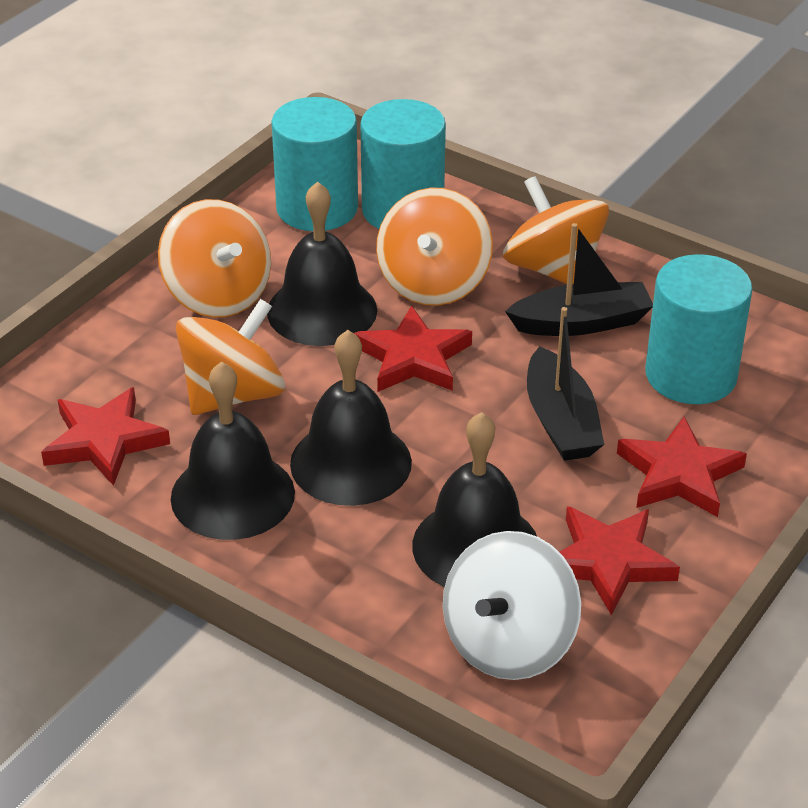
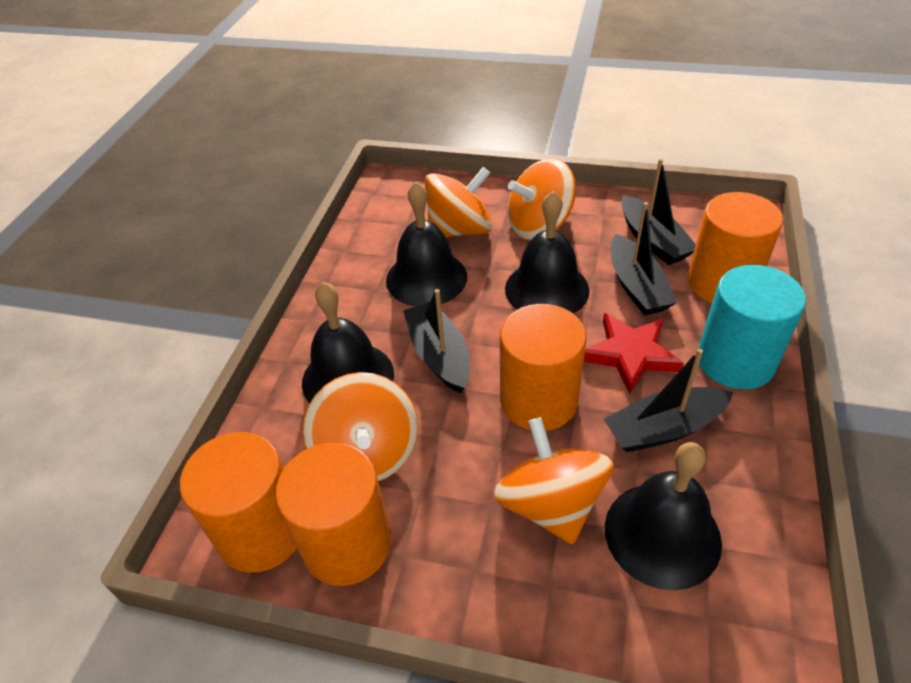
black boat: 2 -> 4
orange cylinder: 0 -> 4
red star: 4 -> 1
turquoise cylinder: 3 -> 1
white spinning top: 1 -> 0

